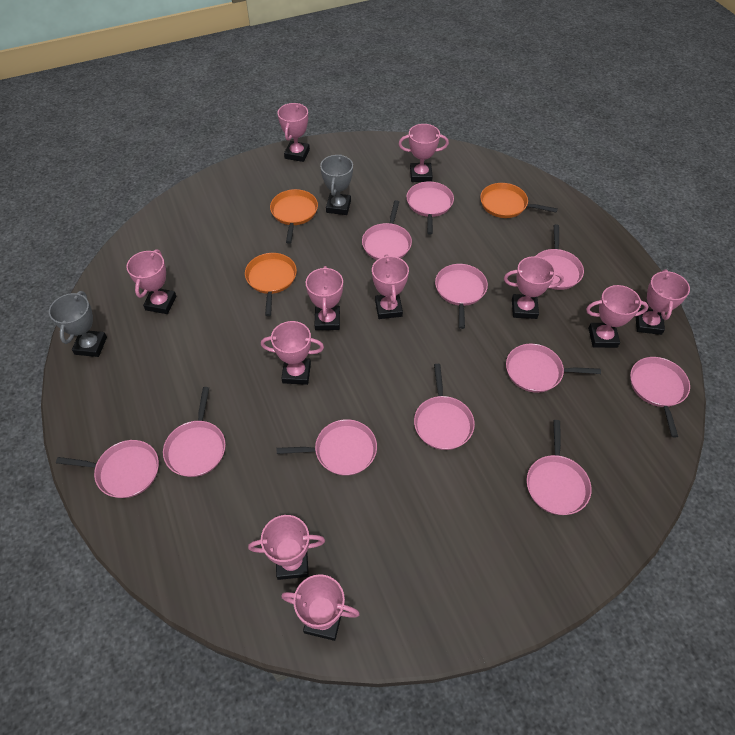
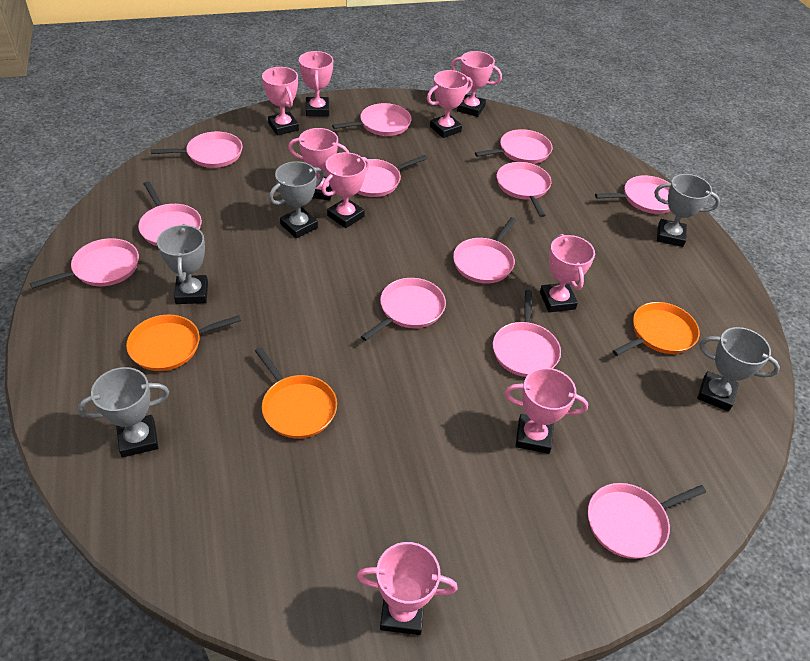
grey trophy: 2 -> 5
pink pan: 11 -> 12
pink trophy: 11 -> 9

